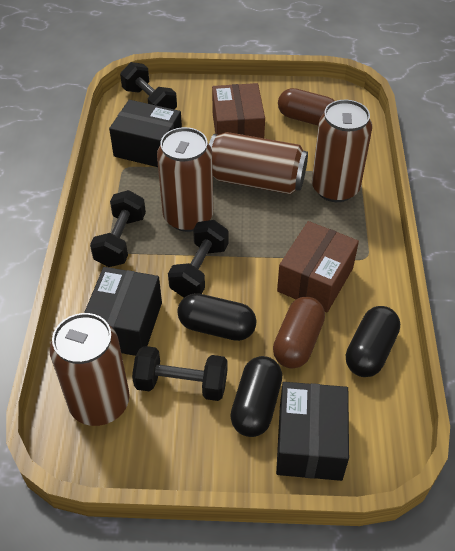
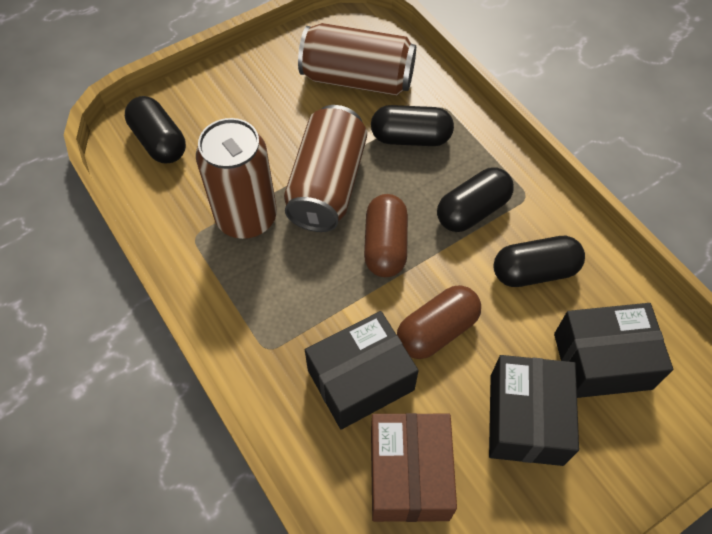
black capsule: 3 -> 4
black dumbbell: 4 -> 0
brown box: 2 -> 1
brown can: 4 -> 3

